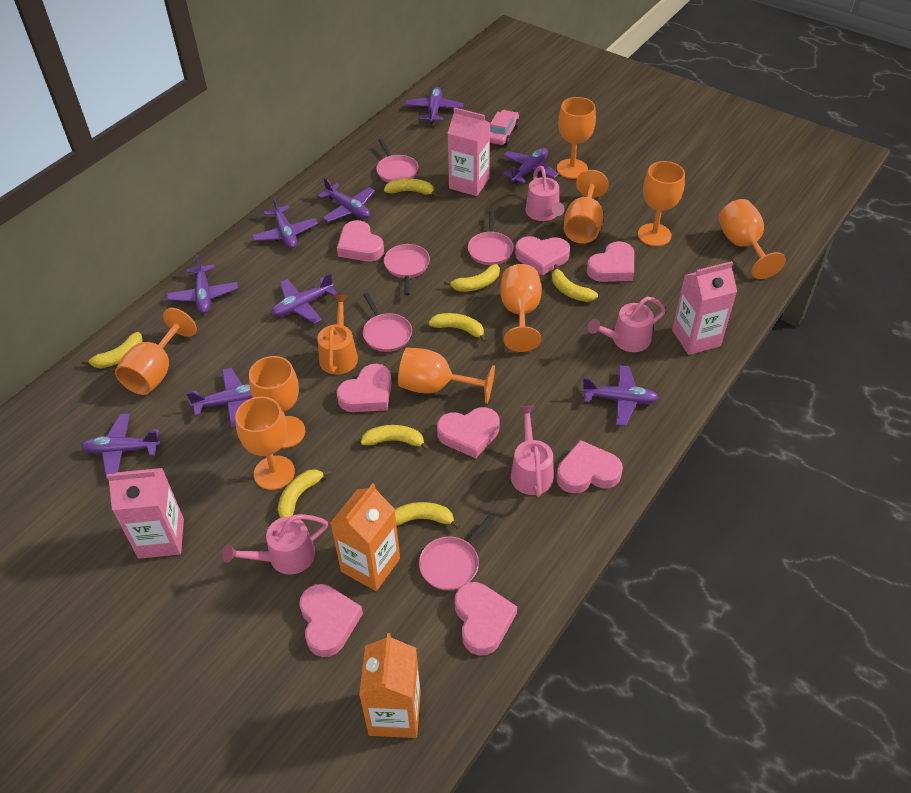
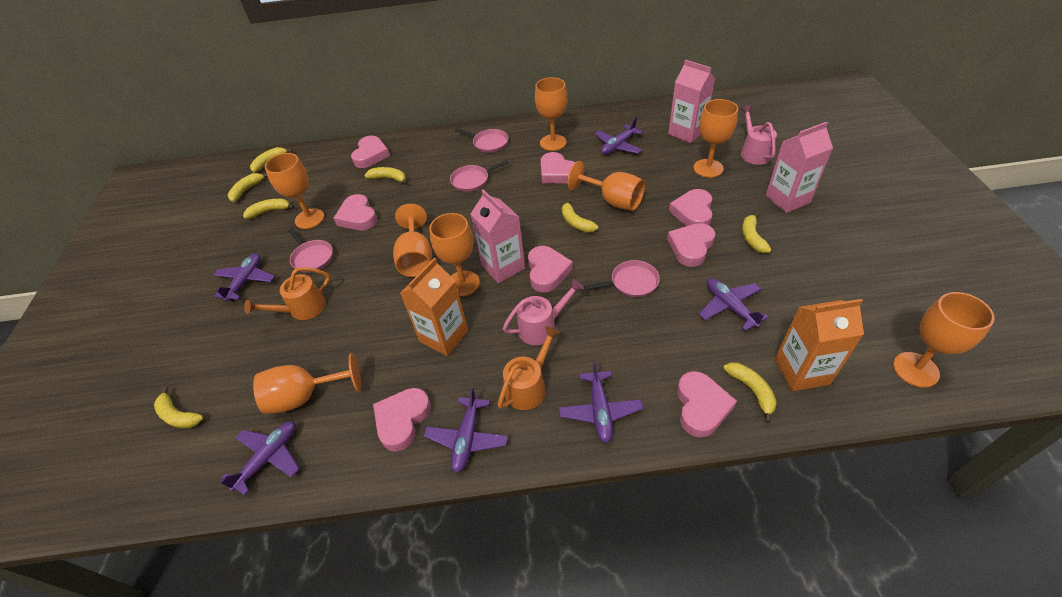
orange goblet: 9 -> 8
orange watering can: 1 -> 2
pink car: 1 -> 0
pink pan: 5 -> 4
pink watering can: 4 -> 2
purple plane: 9 -> 6

